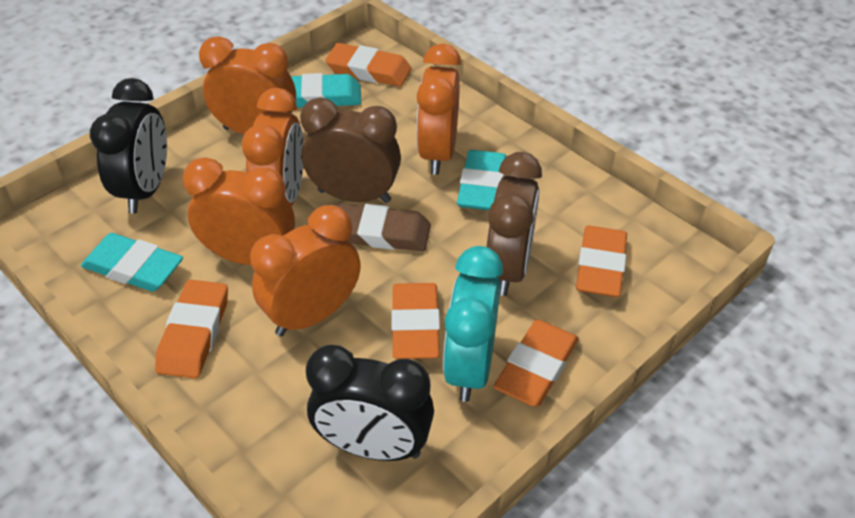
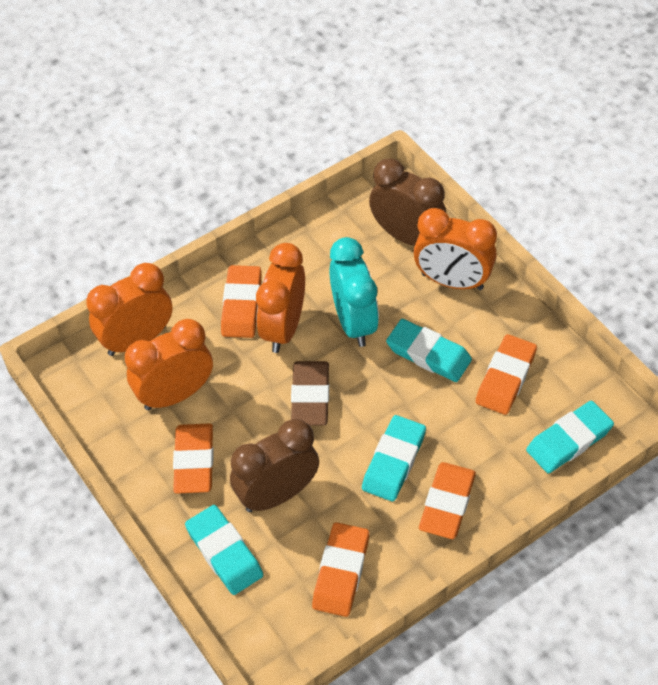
black clock: 2 -> 0
orange clock: 5 -> 4
turquoise eraser: 3 -> 4

